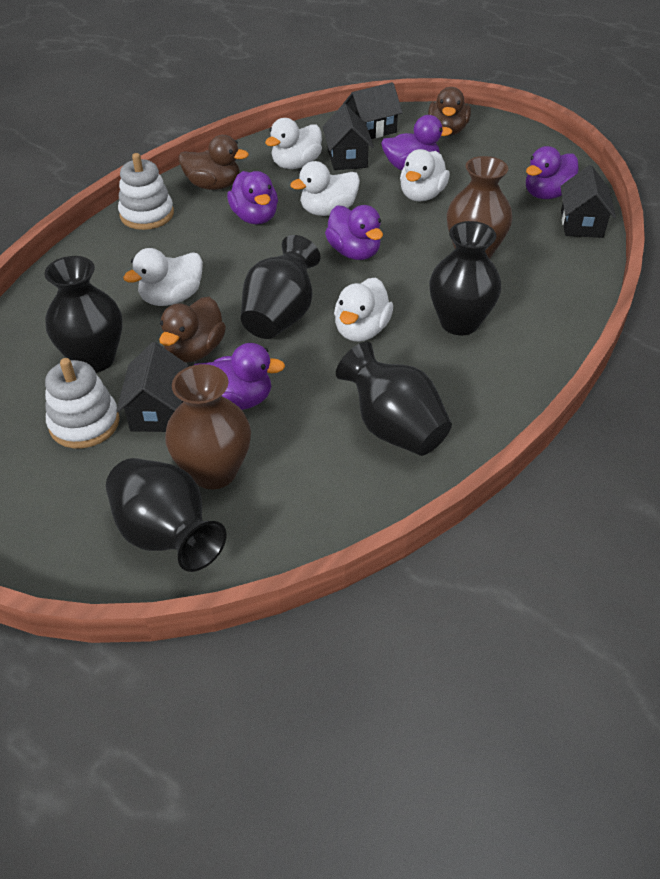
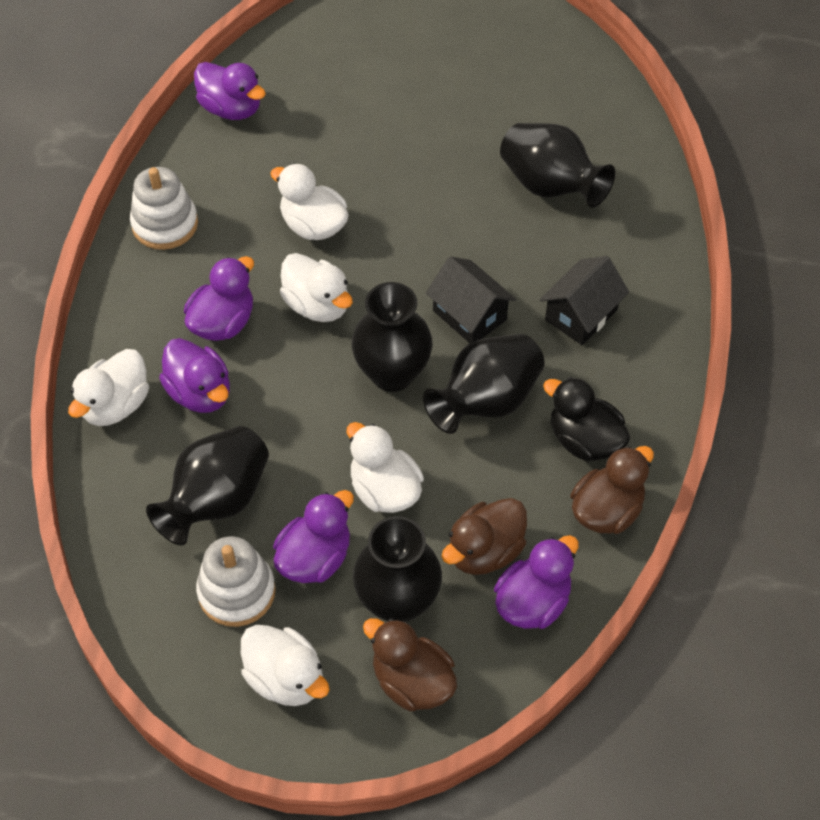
black duck: 0 -> 1
black house: 4 -> 2
brown vase: 2 -> 0

